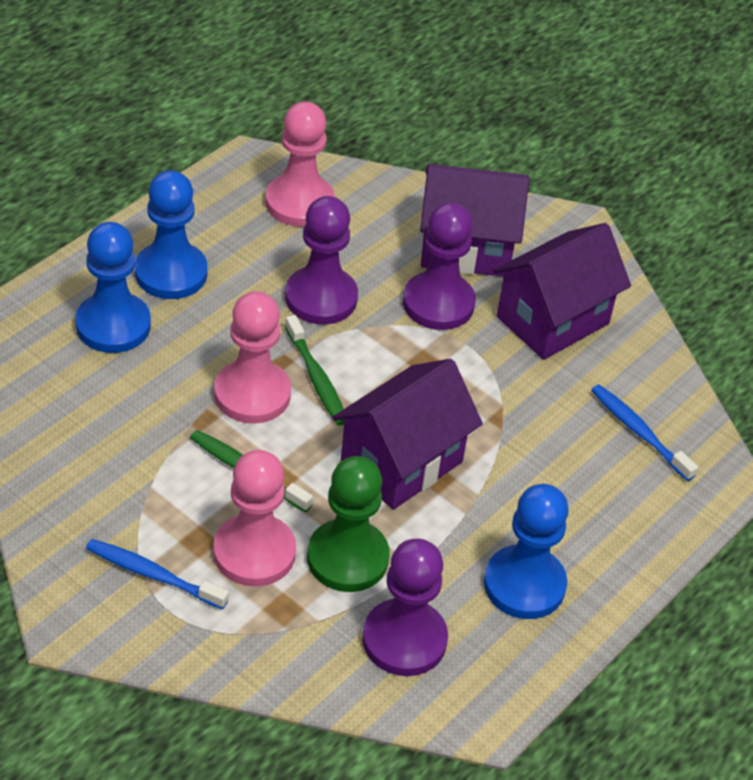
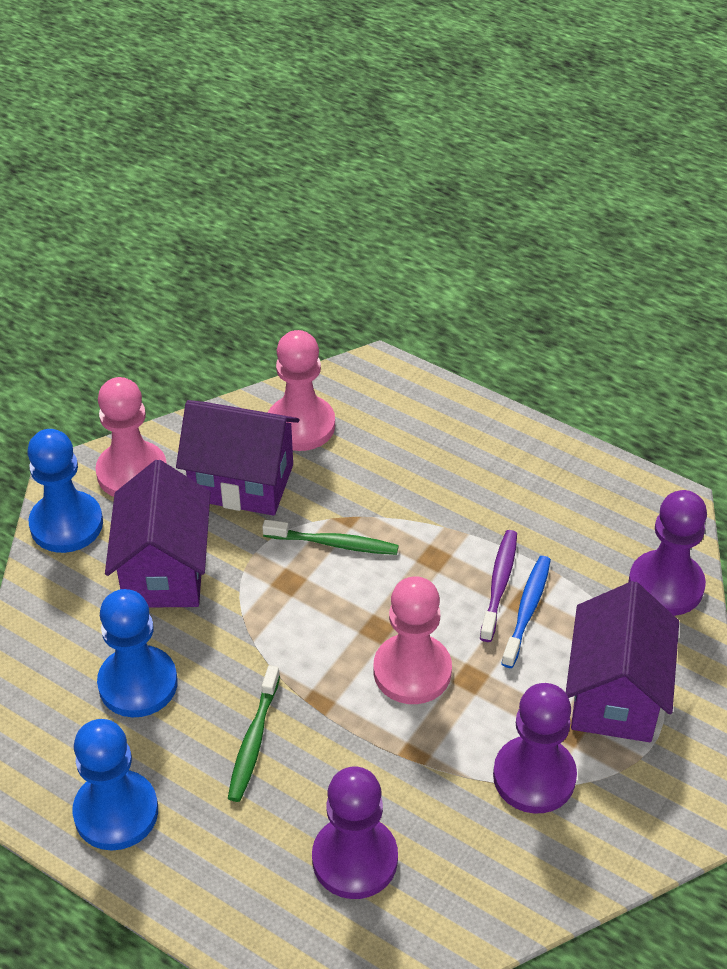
blue toothbrush: 2 -> 1
green pawn: 1 -> 0
purple toothbrush: 0 -> 1

